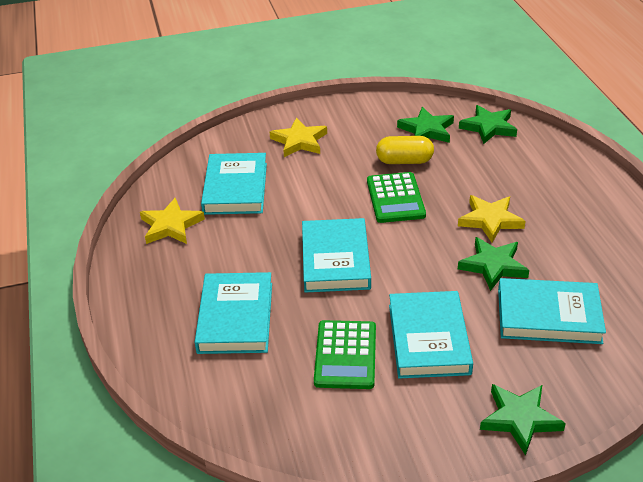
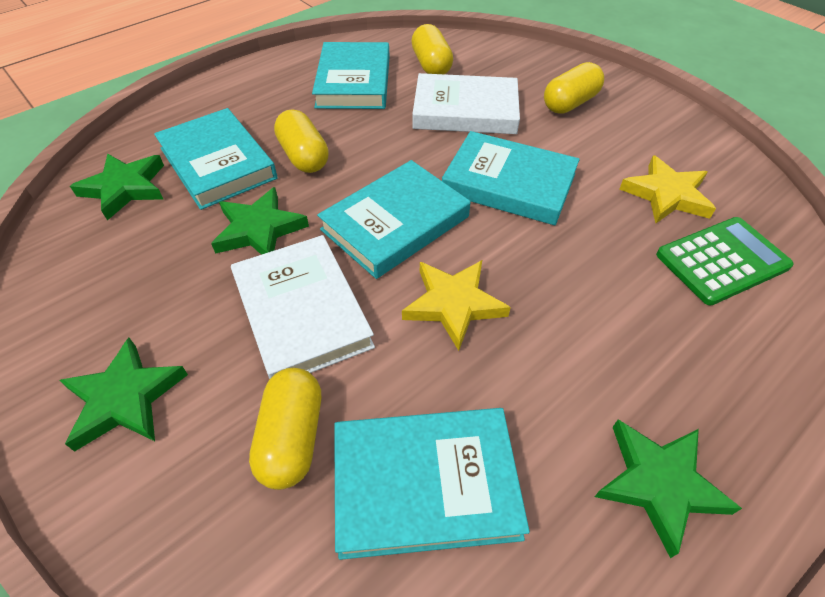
green calculator: 2 -> 1
white book: 0 -> 2
yellow capsule: 1 -> 4
yellow star: 3 -> 2

